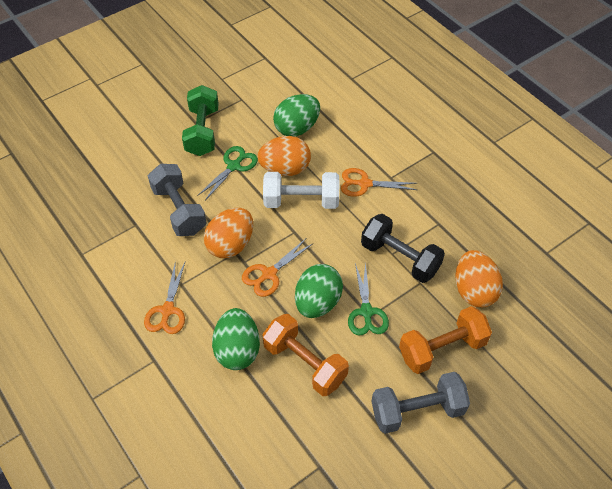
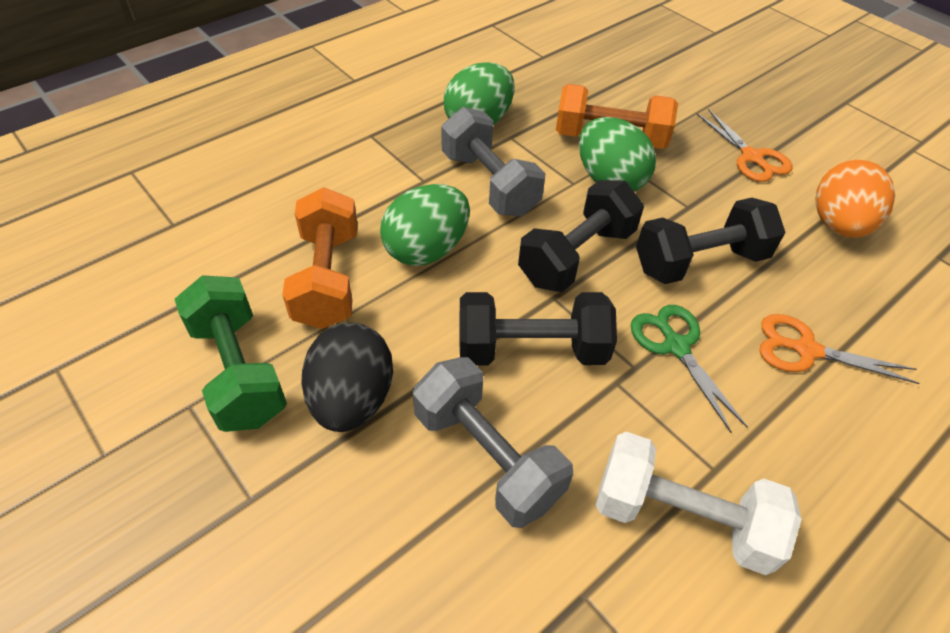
black dumbbell: 1 -> 3
black egg: 0 -> 1
green scissors: 2 -> 1
orange egg: 3 -> 1
orange scissors: 3 -> 2

